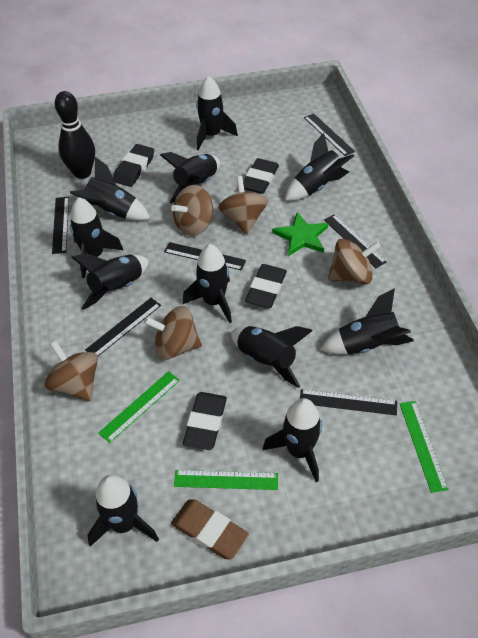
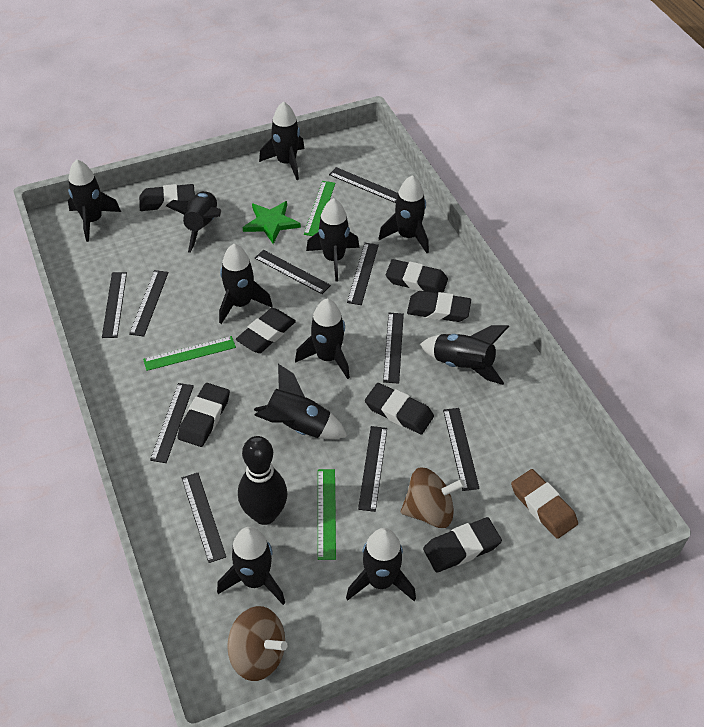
black eraser: 4 -> 7
black ruler: 6 -> 10
brown spinning top: 5 -> 2

